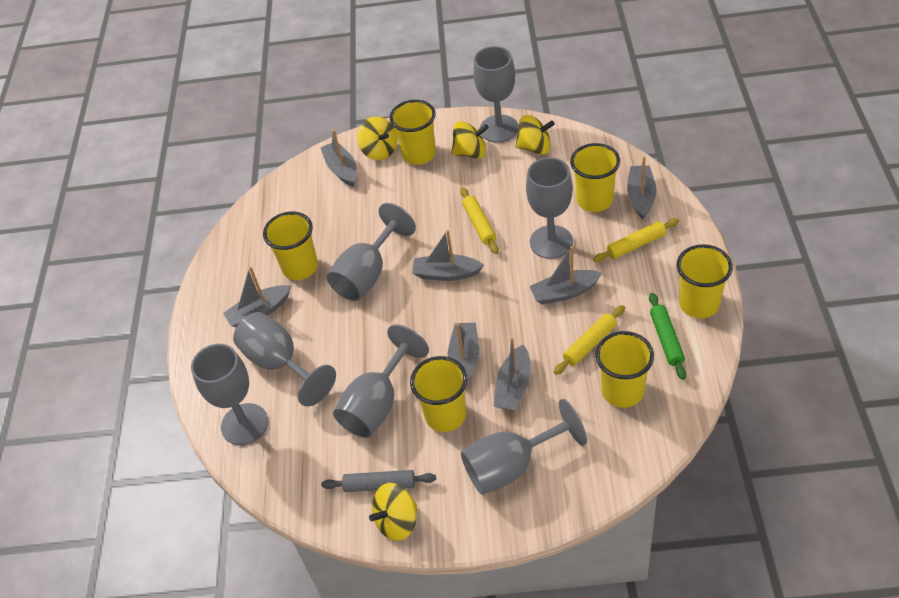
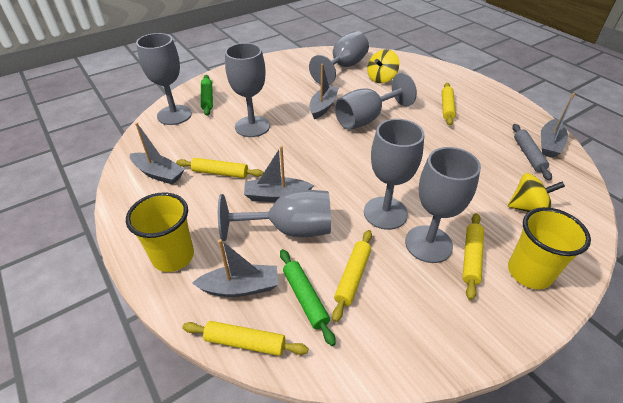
green rolling pin: 1 -> 2
grey boat: 7 -> 5
yellow cup: 6 -> 2
yellow rolling pin: 3 -> 5
yellow spinning top: 4 -> 2

